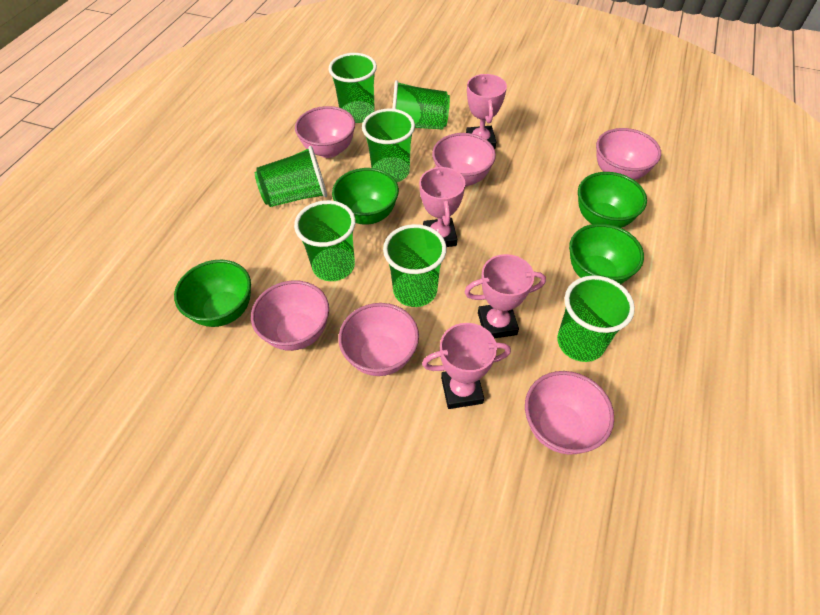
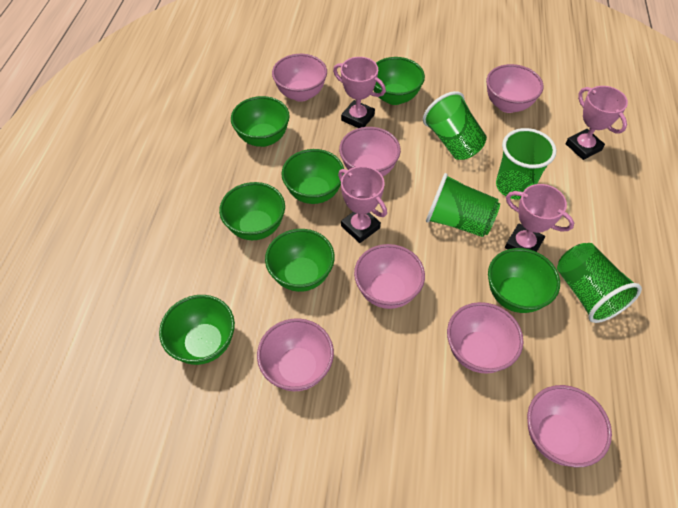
green bowl: 4 -> 7
green cup: 7 -> 4
pink bowl: 6 -> 7

